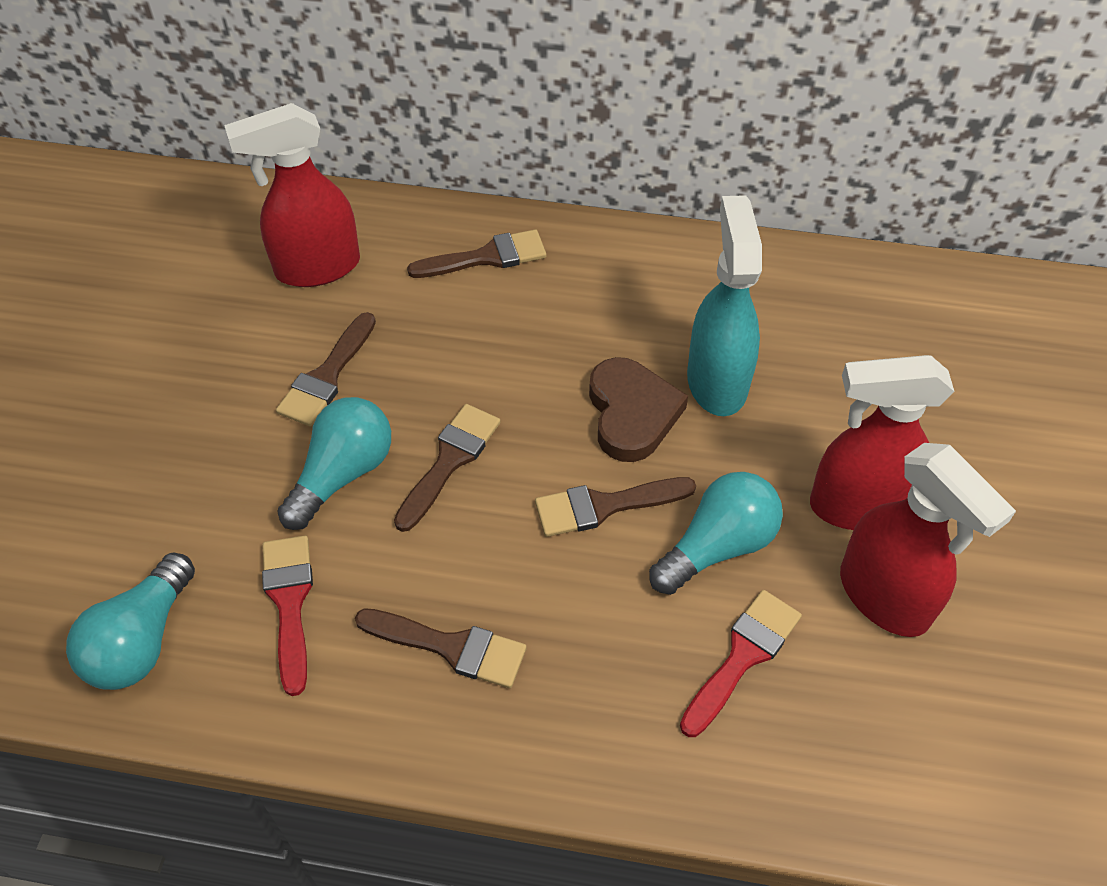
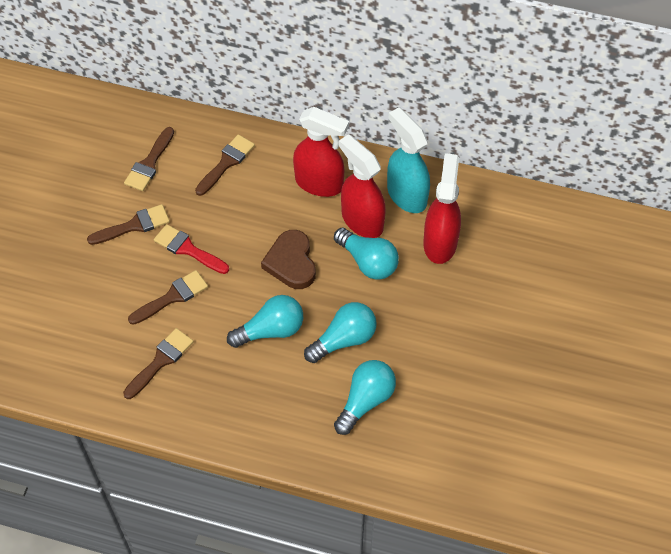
red brush: 2 -> 1
turquoise light bulb: 3 -> 4

